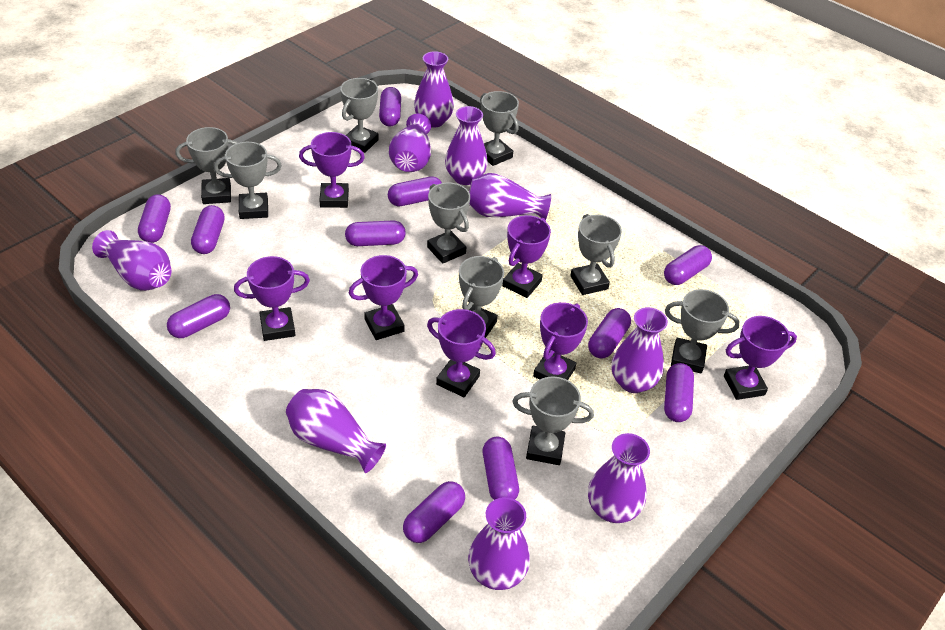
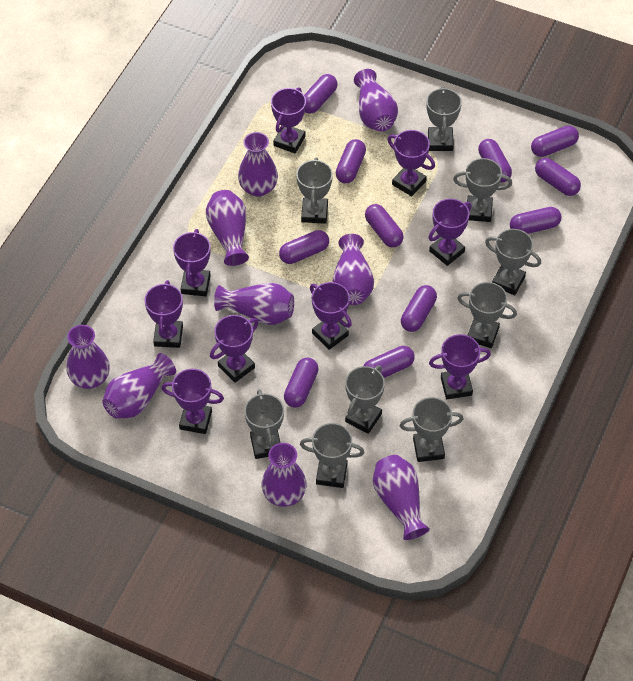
purple trophy: 7 -> 9

